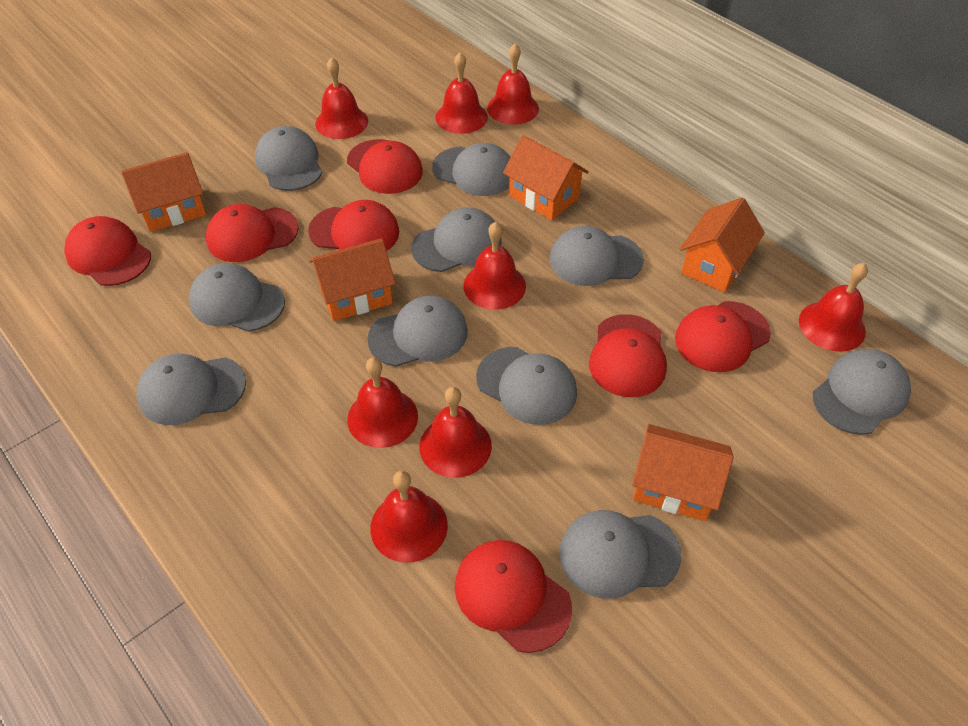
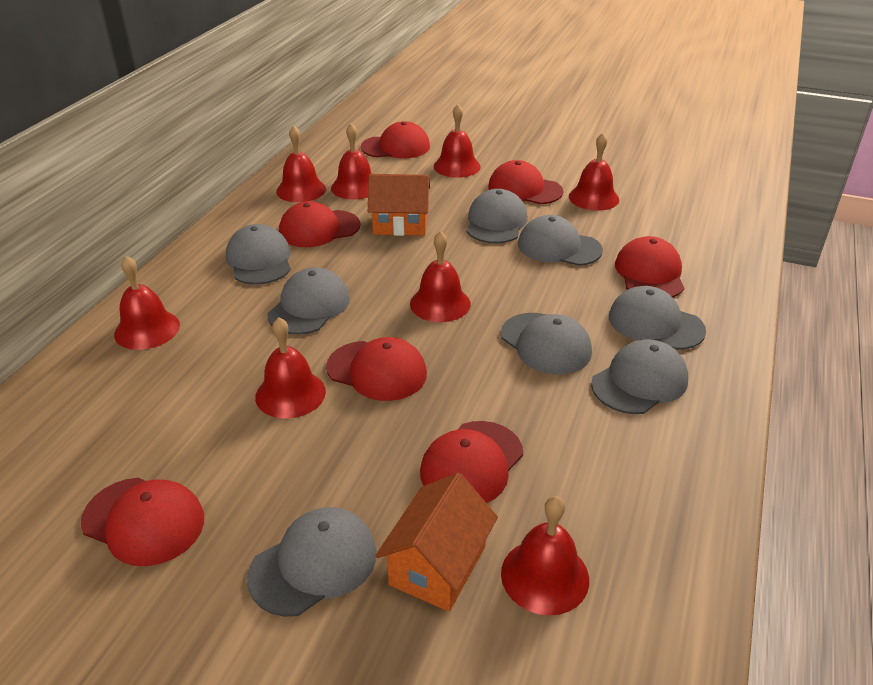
grey cap: 10 -> 8
orange house: 5 -> 2

